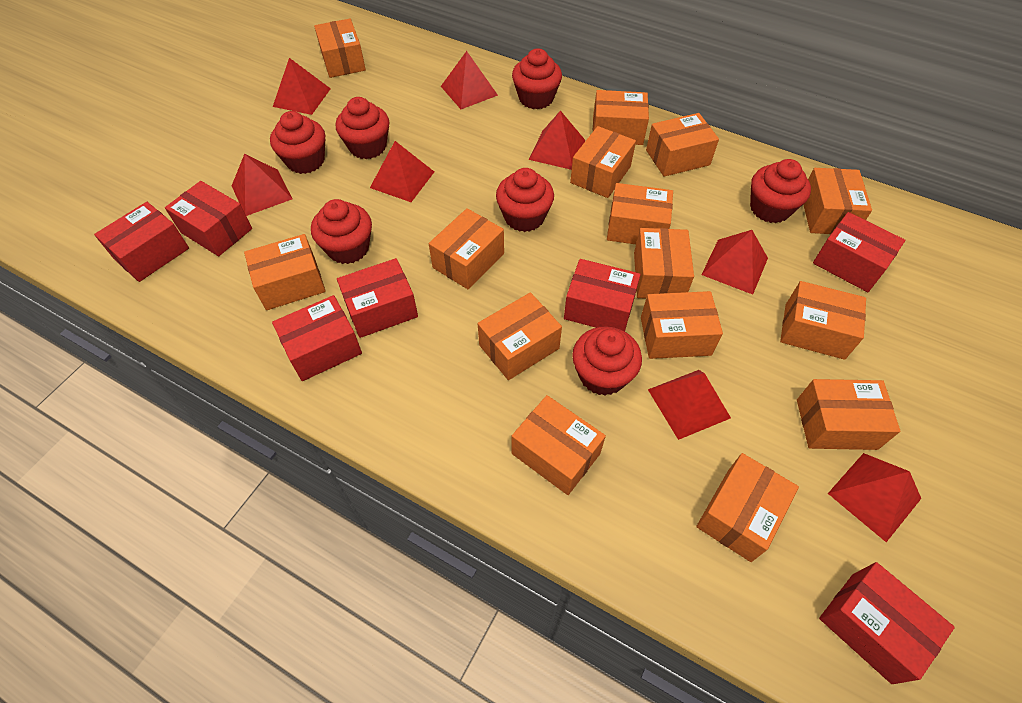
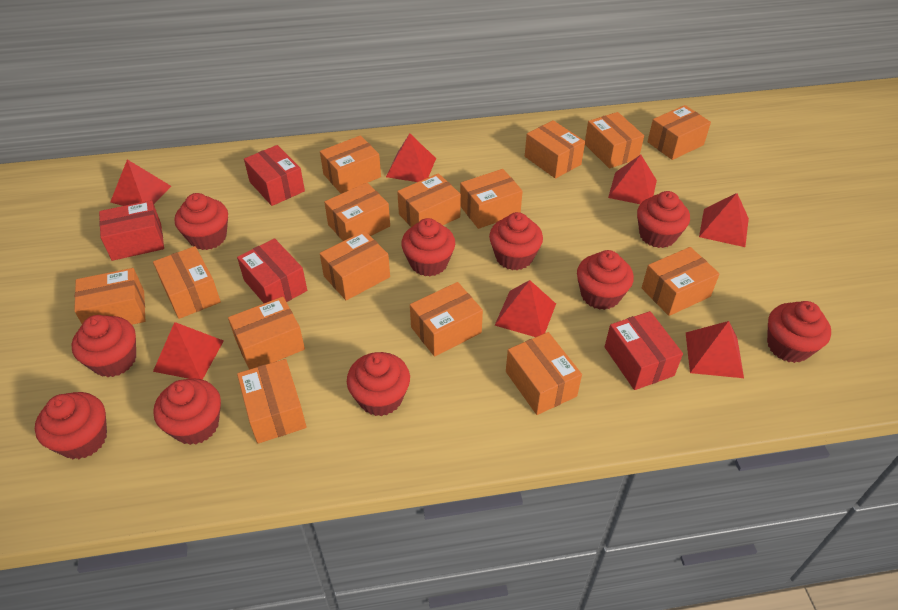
red box: 7 -> 4
red cupcake: 7 -> 10
red pyramid: 8 -> 7

